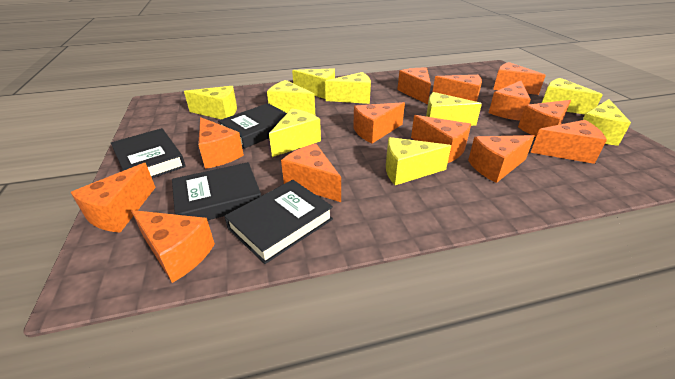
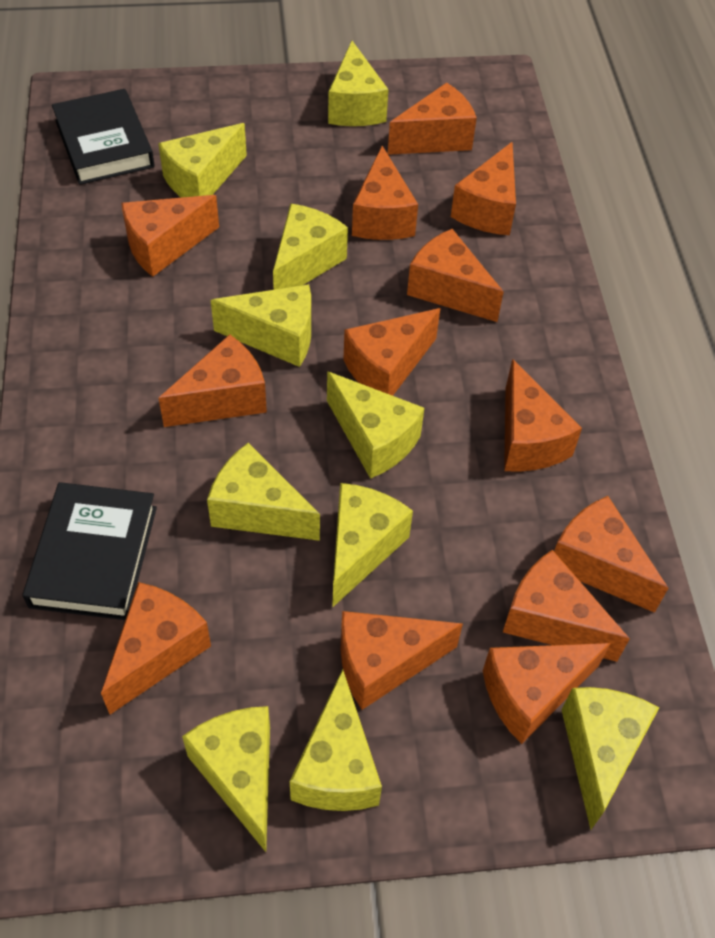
black book: 4 -> 2
yellow cheese: 9 -> 10

